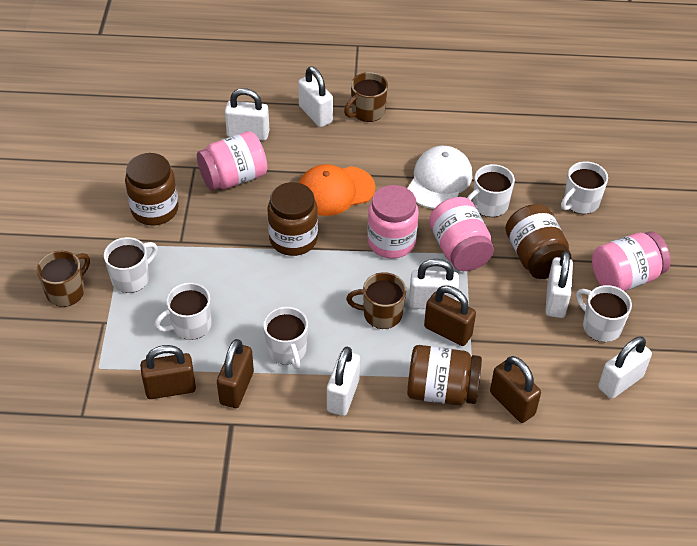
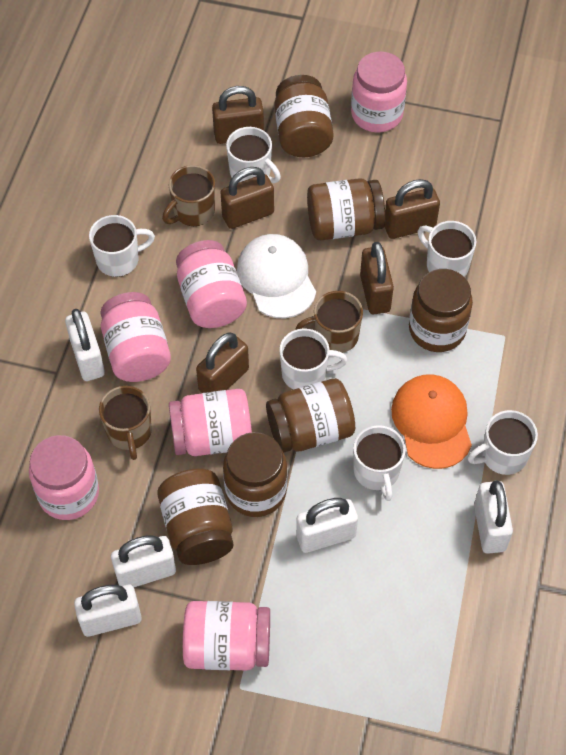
brown jar: 4 -> 6
brown padlock: 4 -> 5
pink jar: 4 -> 6
white padlock: 6 -> 5

